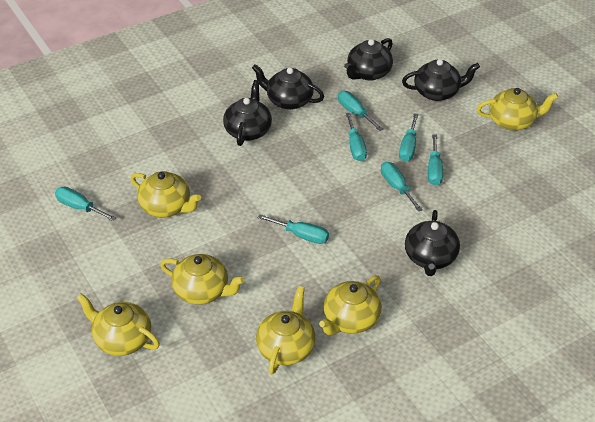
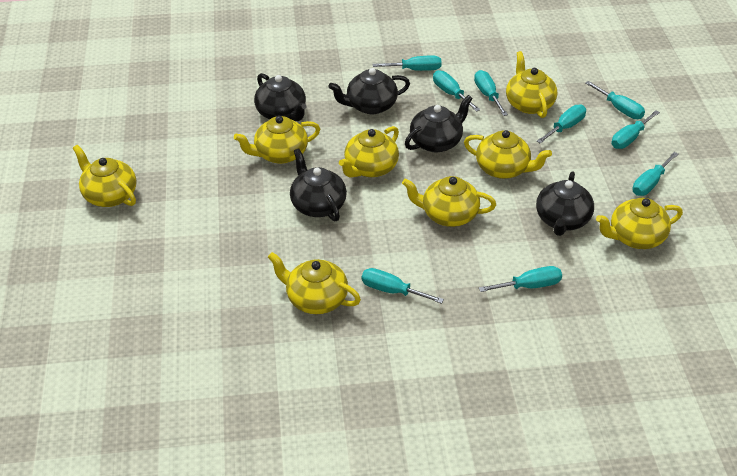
turquoise screwdriver: 7 -> 9
yellow teapot: 6 -> 8

